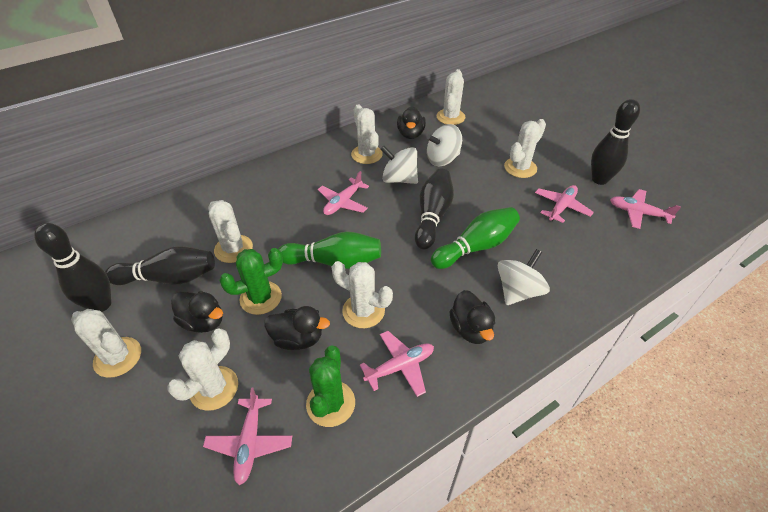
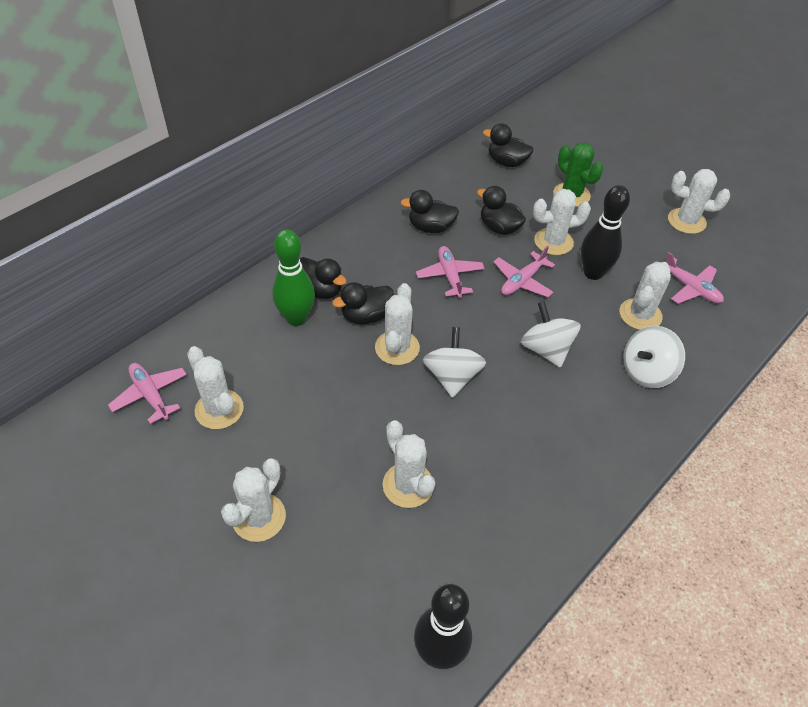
black bowling pin: 4 -> 2
black duck: 4 -> 5
green bowling pin: 2 -> 1
green cactus: 2 -> 1
pink plane: 5 -> 4

